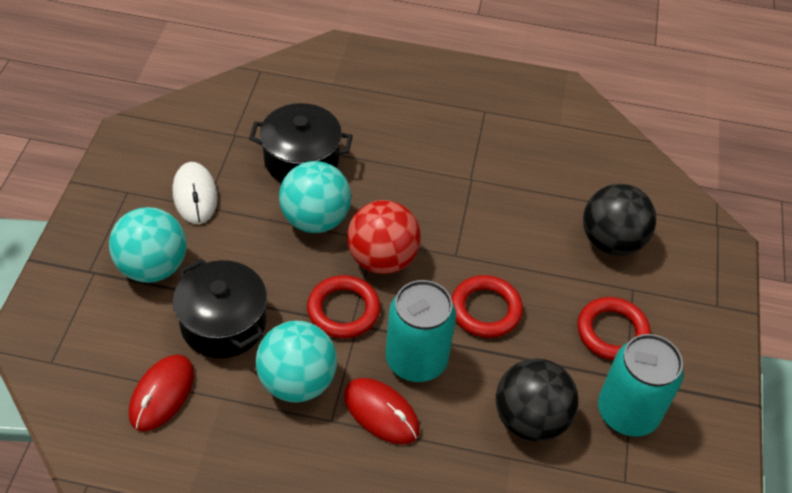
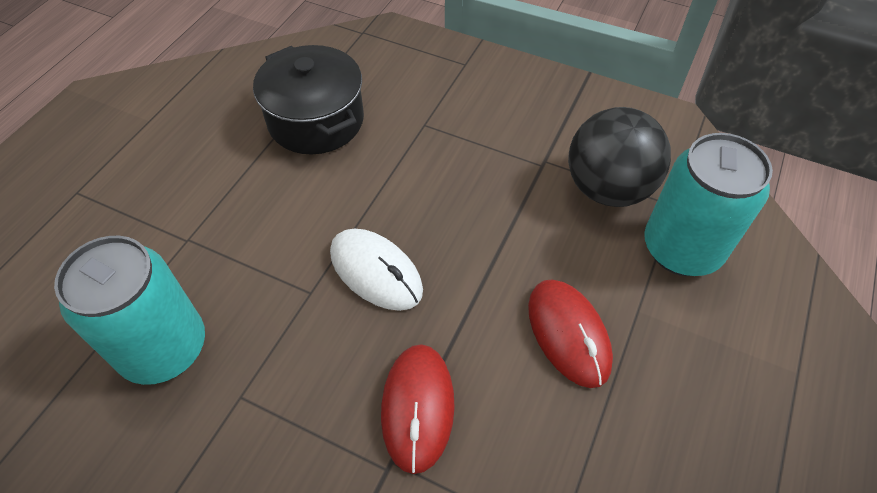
black ball: 2 -> 1
black pot: 2 -> 1
red ball: 1 -> 0
red ring: 3 -> 0
turquoise ball: 3 -> 0

